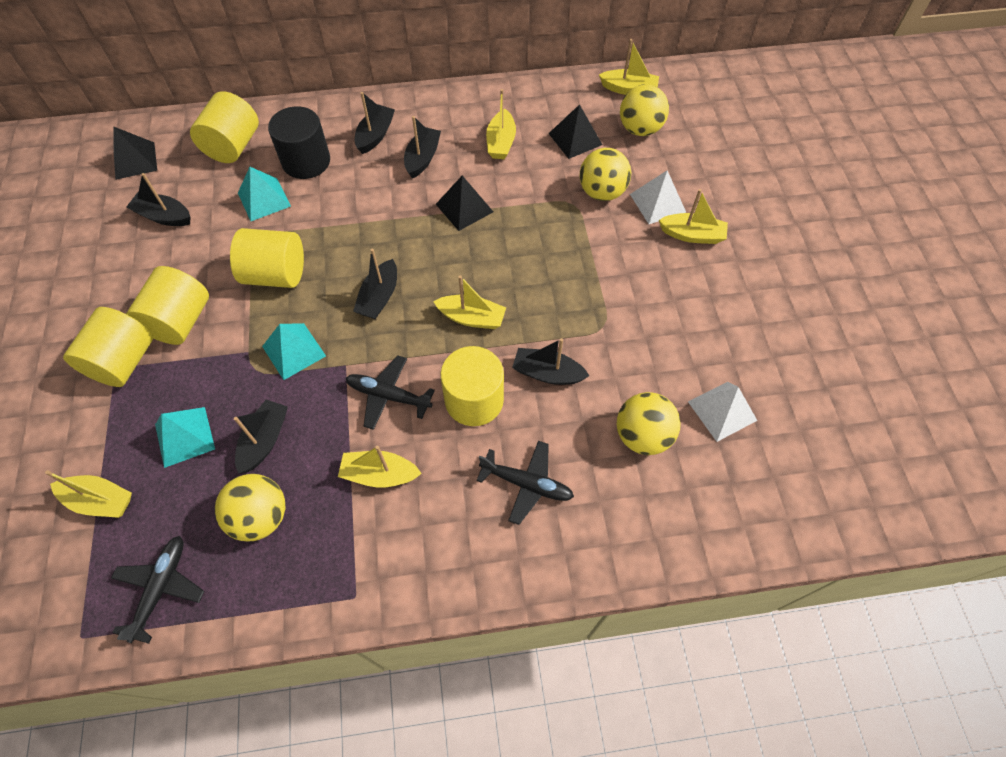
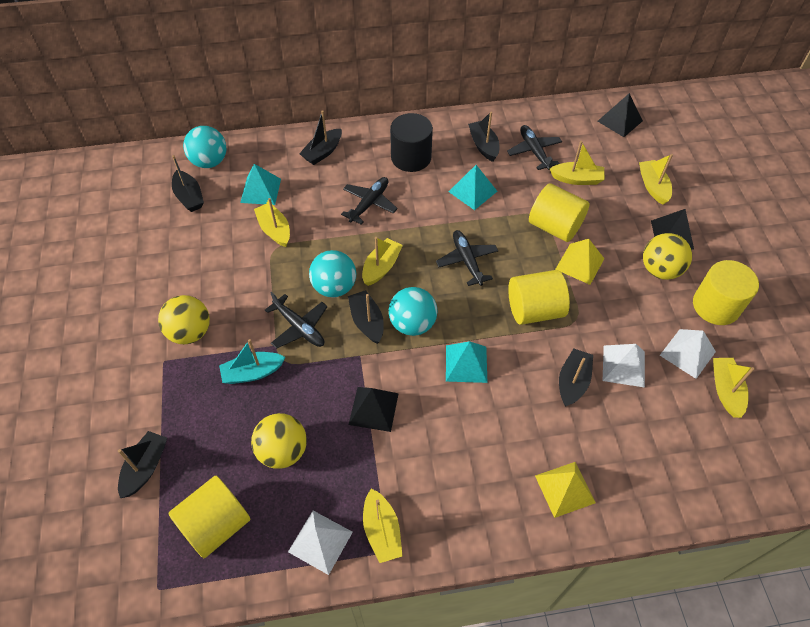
black plane: 3 -> 4
turquoise ball: 0 -> 3
turquoise boat: 0 -> 1
white pyramid: 2 -> 3
yellow ball: 4 -> 3
yellow cylinder: 5 -> 4
yellow pyramid: 0 -> 2

